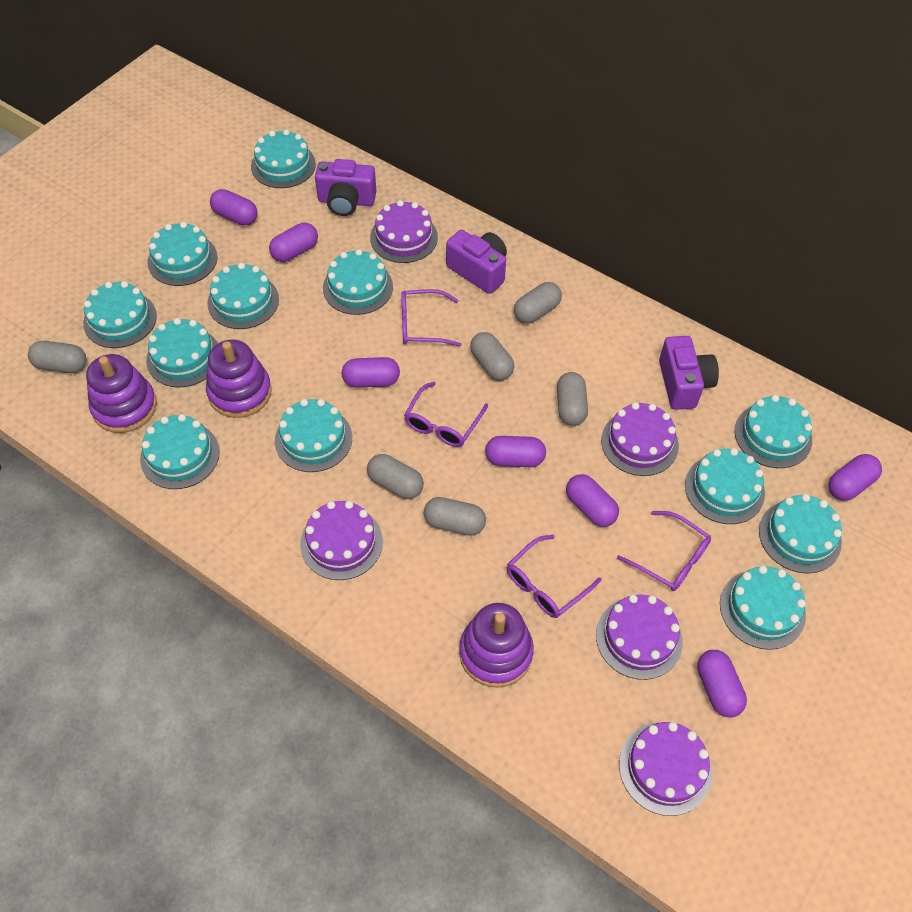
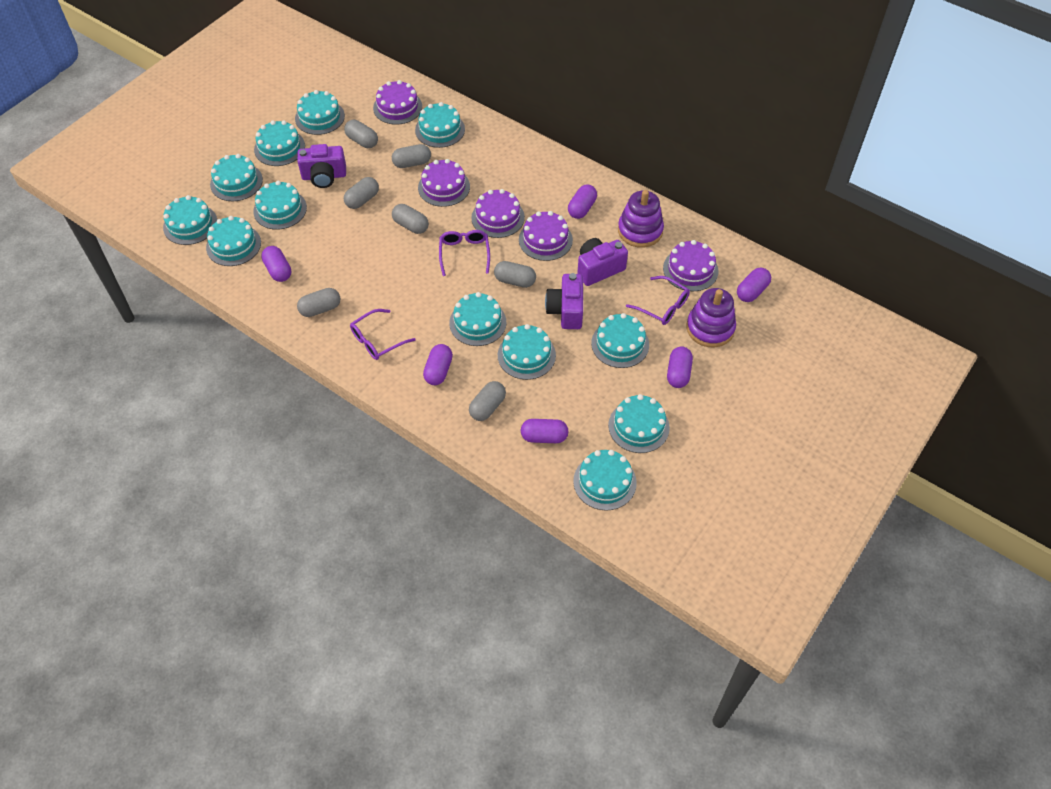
grey capsule: 6 -> 7
purple capsule: 7 -> 6
purple glasses: 4 -> 3
purple stacking toy: 3 -> 2

